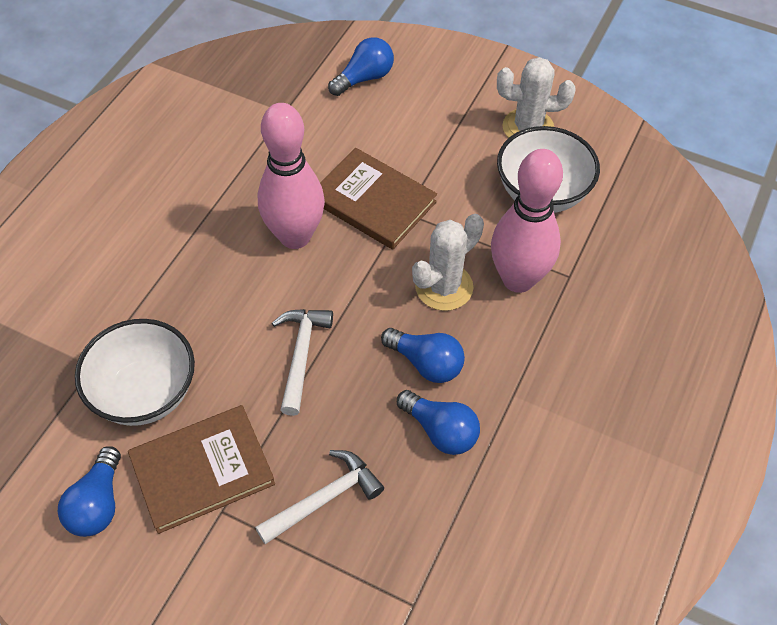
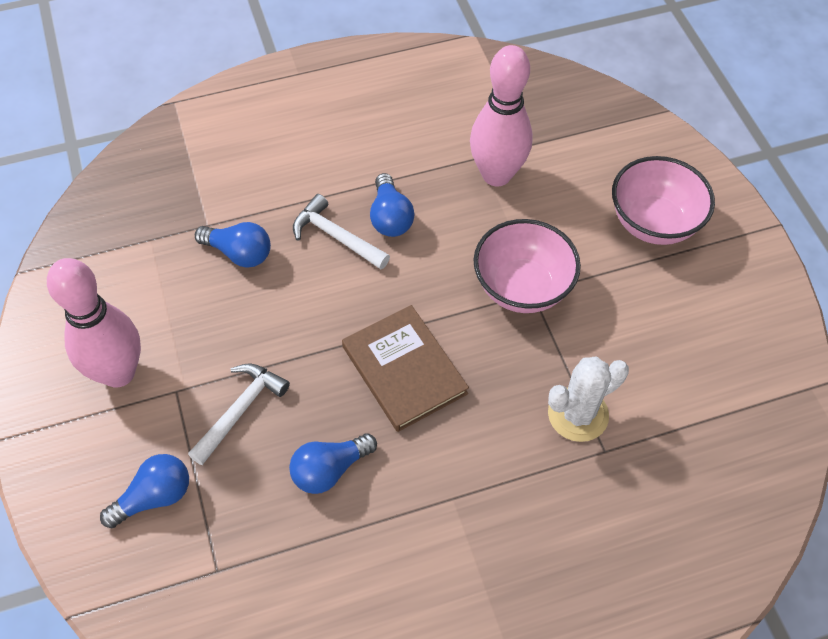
brown book: 2 -> 1
pink bowl: 0 -> 2
white bowl: 2 -> 0
white cactus: 2 -> 1

